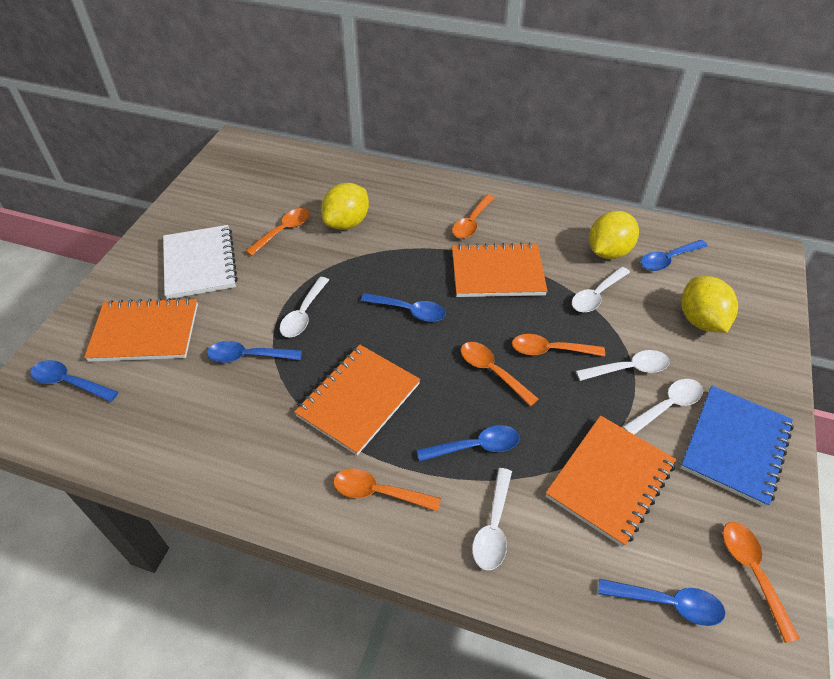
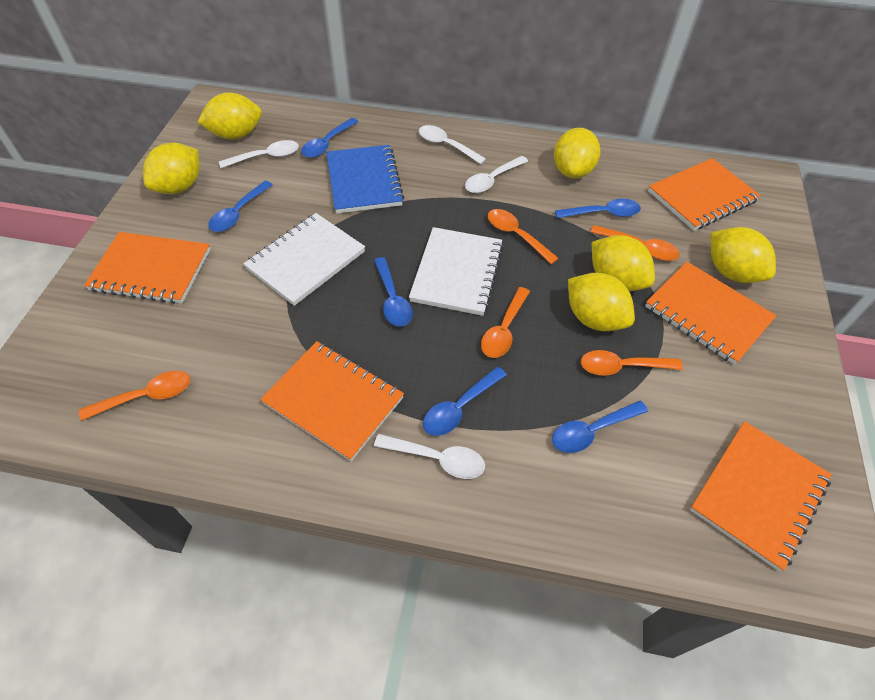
orange notebook: 4 -> 5
orange spoon: 6 -> 5
white notebook: 1 -> 2
white spoon: 5 -> 4
yellow lemon: 3 -> 6

